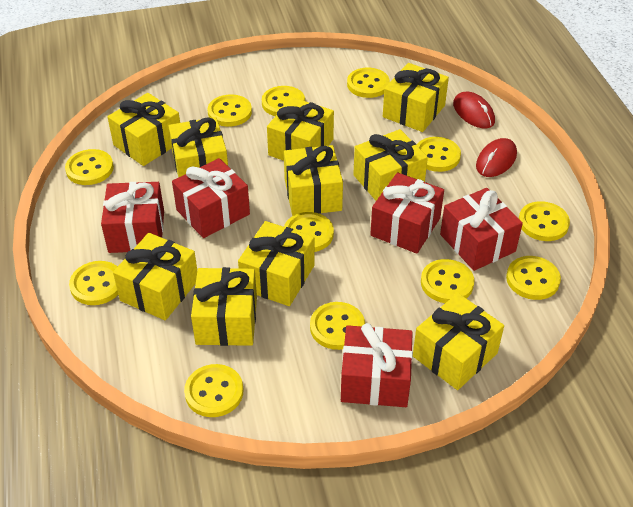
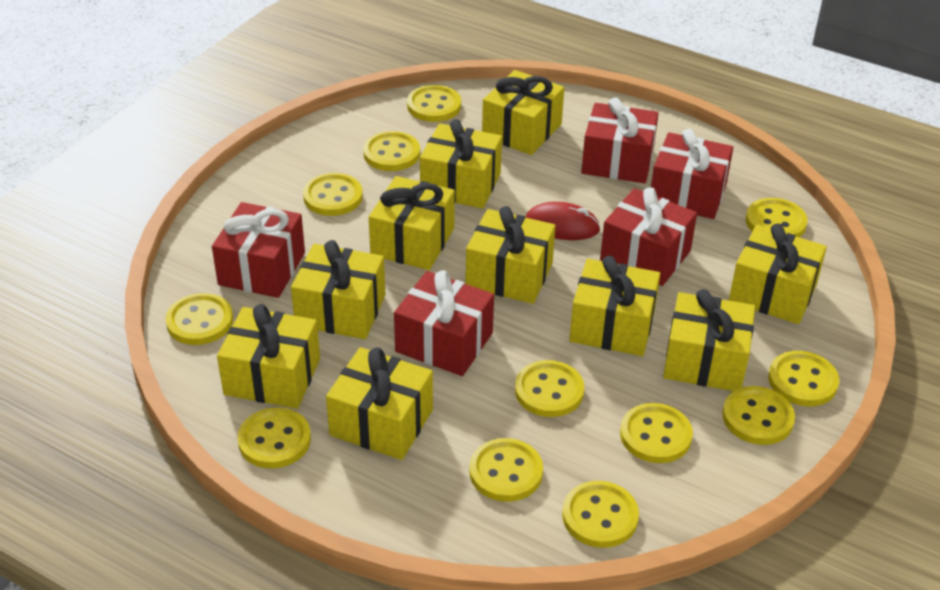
red mouse: 2 -> 1

